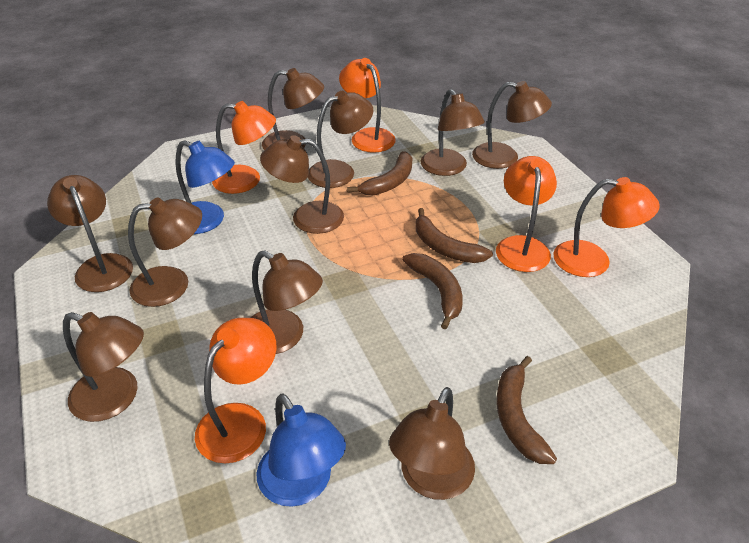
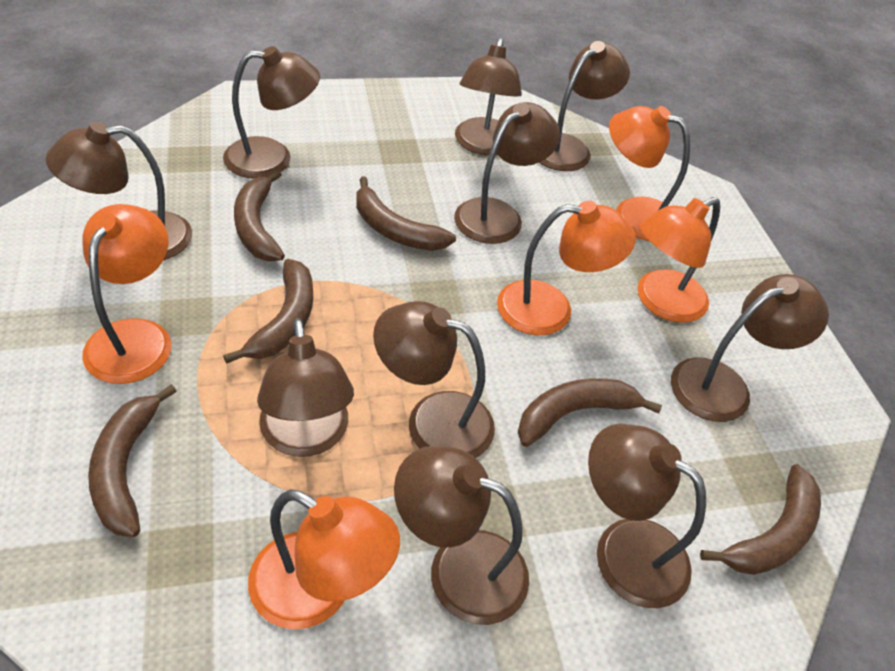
blue lamp: 2 -> 0
brown banana: 4 -> 6

